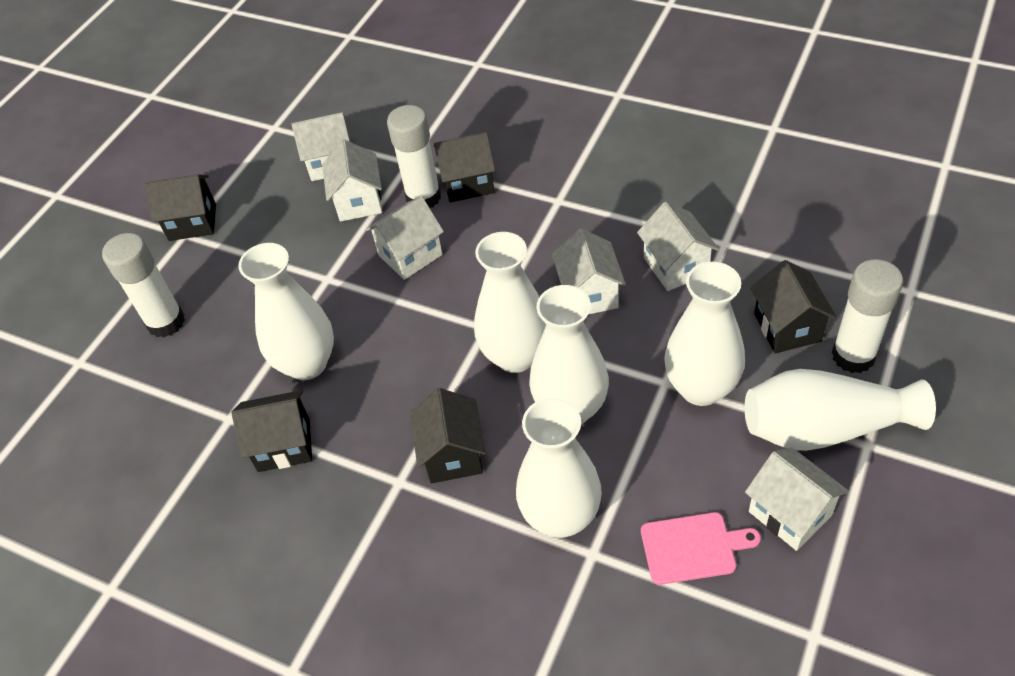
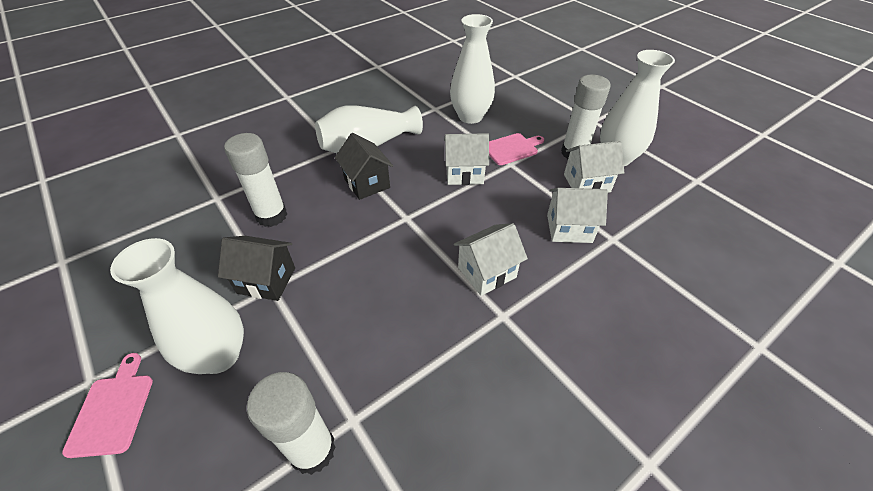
black house: 5 -> 2
pink cutting board: 1 -> 2
white house: 6 -> 4
white vase: 6 -> 4

